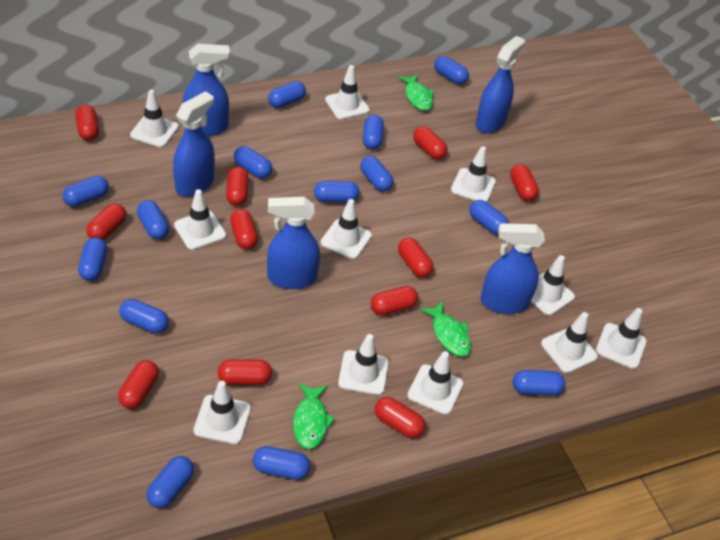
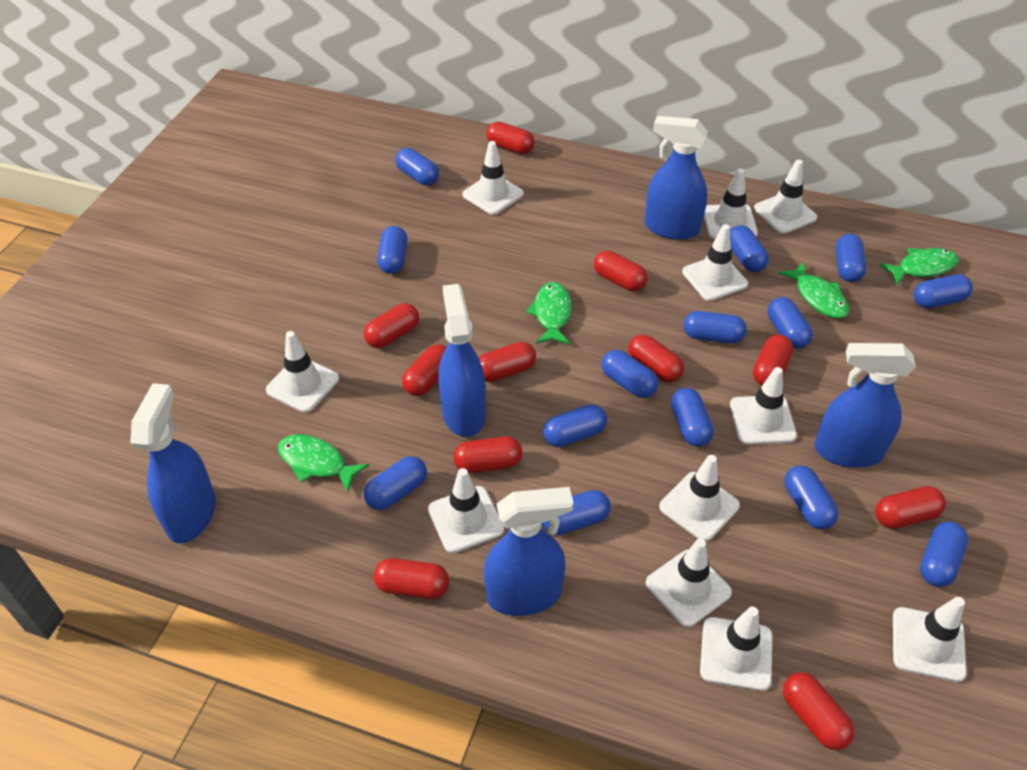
green fish: 3 -> 4

